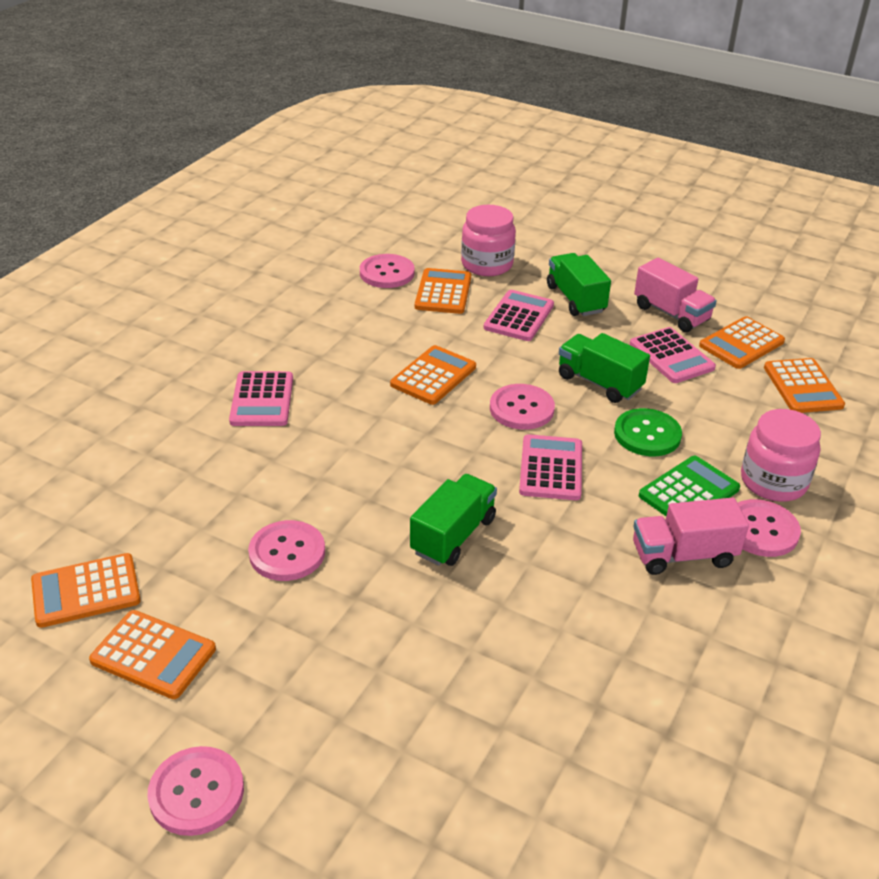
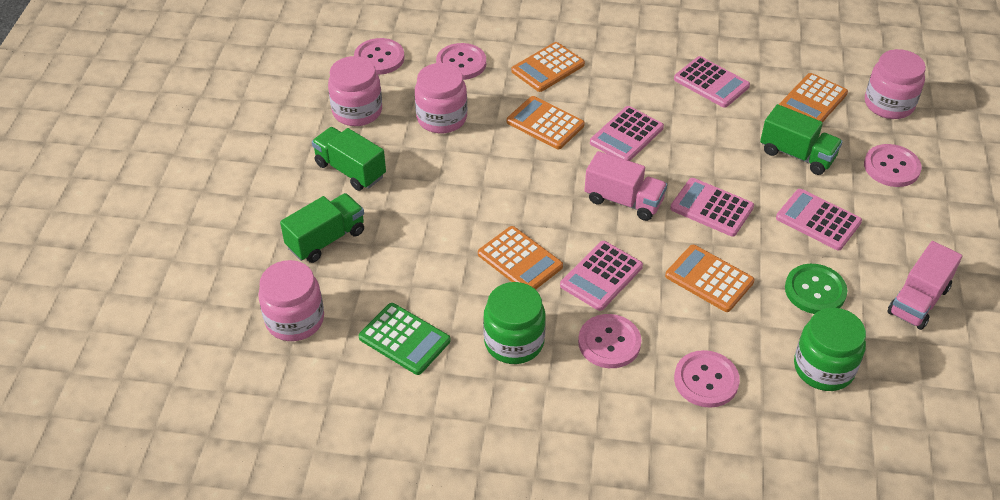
green jar: 0 -> 2
orange calculator: 6 -> 5
pink calculator: 4 -> 5
pink jar: 2 -> 4

